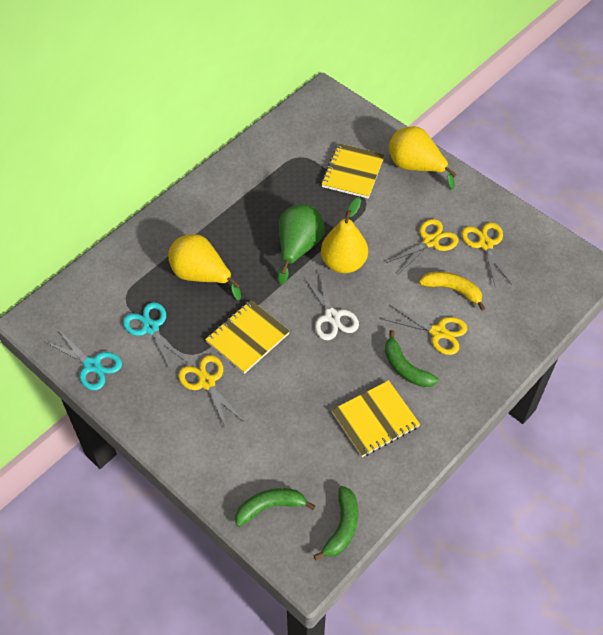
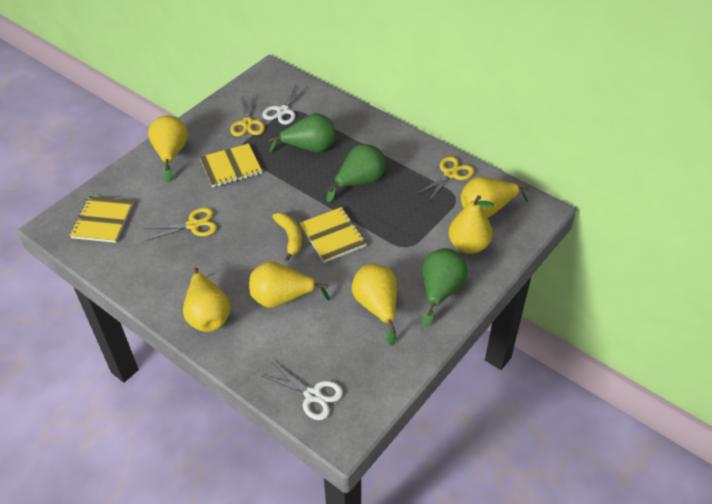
green banana: 3 -> 0
green pear: 1 -> 3
turquoise scissors: 2 -> 0
white scissors: 1 -> 2
yellow pear: 3 -> 6
yellow scissors: 4 -> 3

